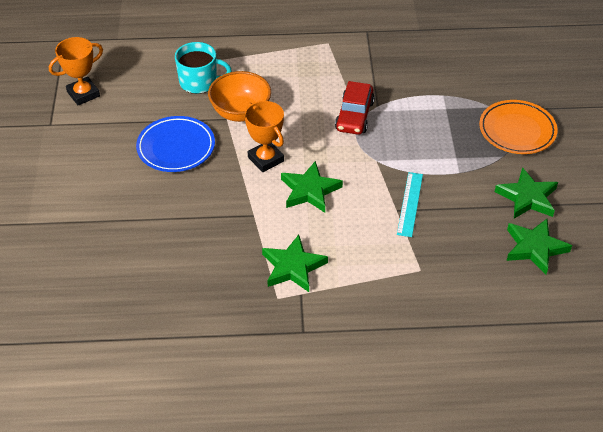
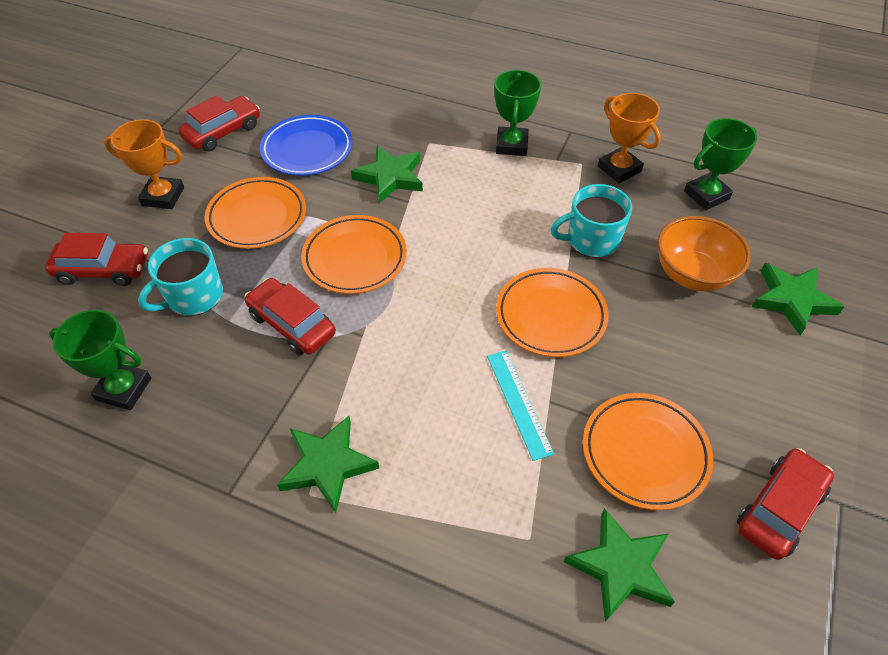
green trophy: 0 -> 3
orange plate: 1 -> 4
red car: 1 -> 4
turquoise mug: 1 -> 2

